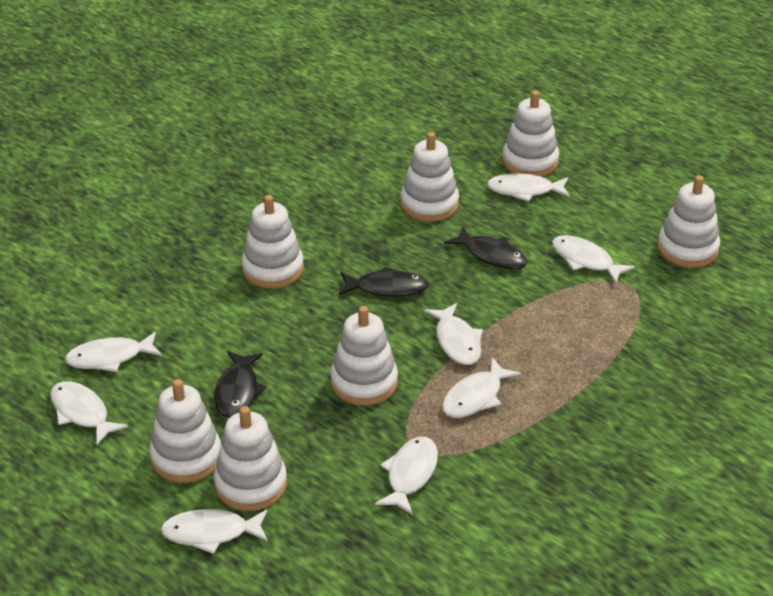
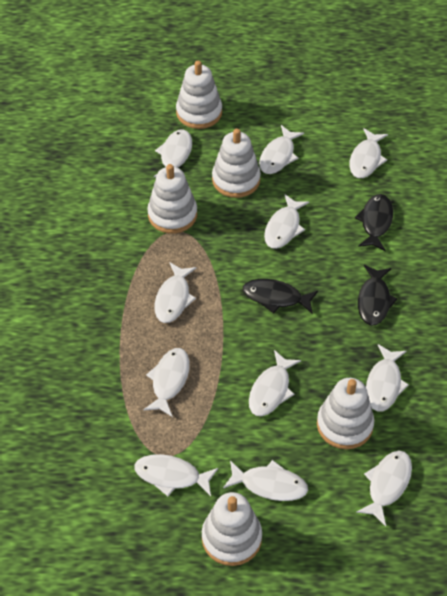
white fish: 8 -> 11
white stacking toy: 7 -> 5

